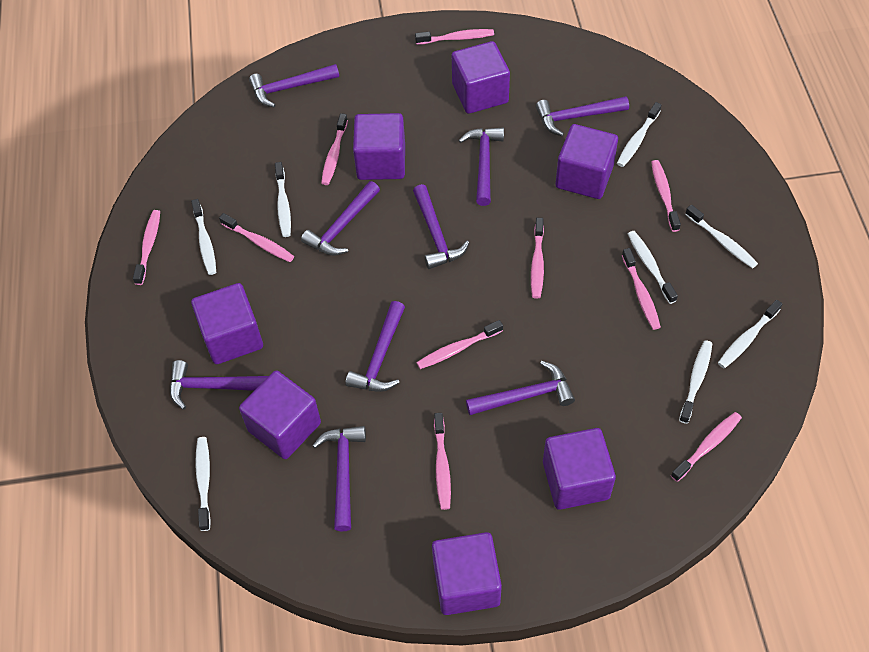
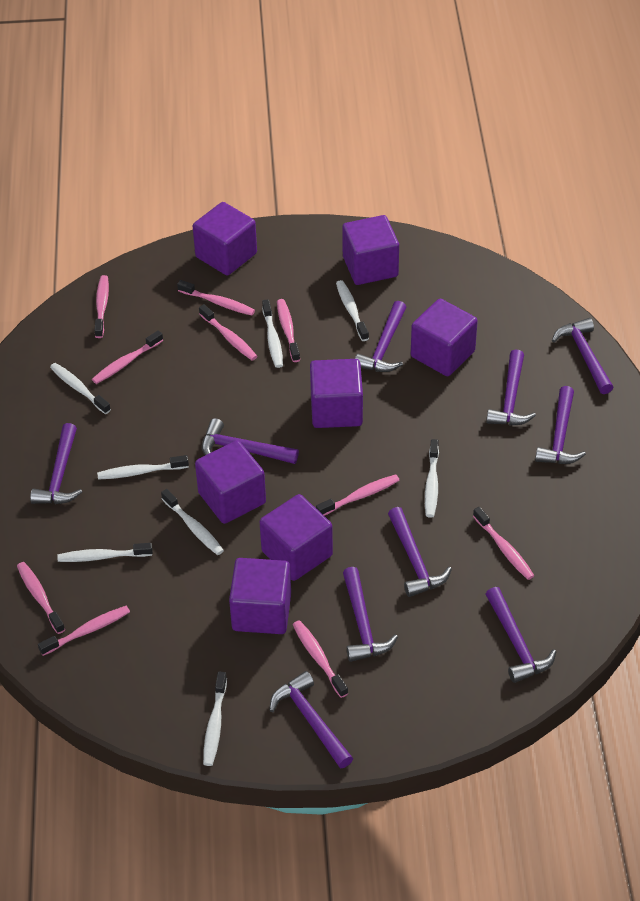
purple hammer: 9 -> 10

